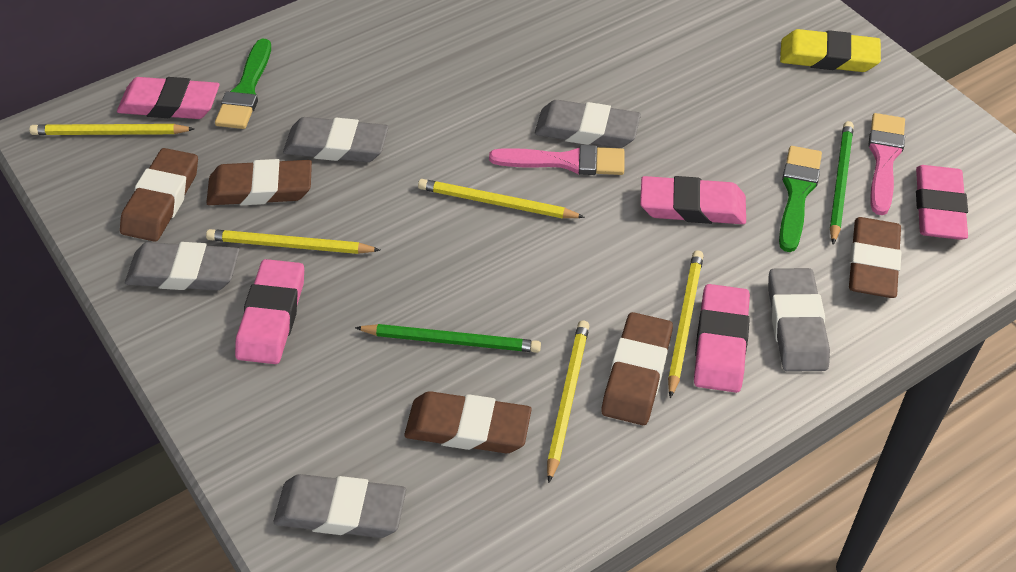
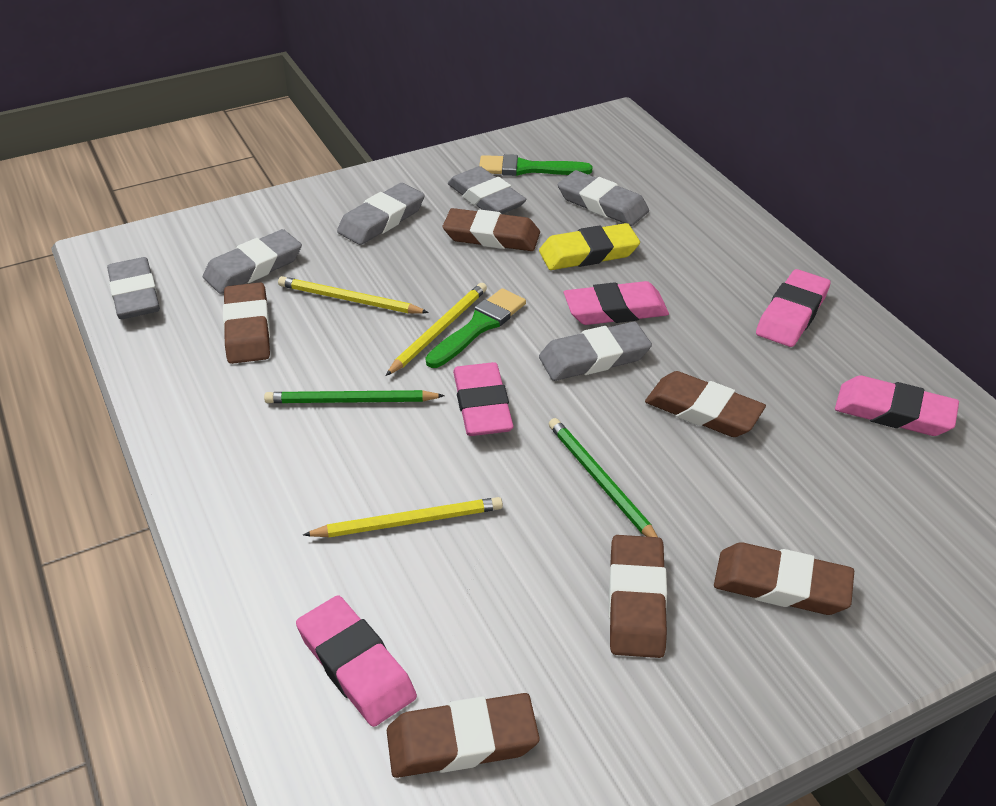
brown eraser: 5 -> 6
grey eraser: 5 -> 6
pink brush: 2 -> 0
yellow pencil: 5 -> 3

